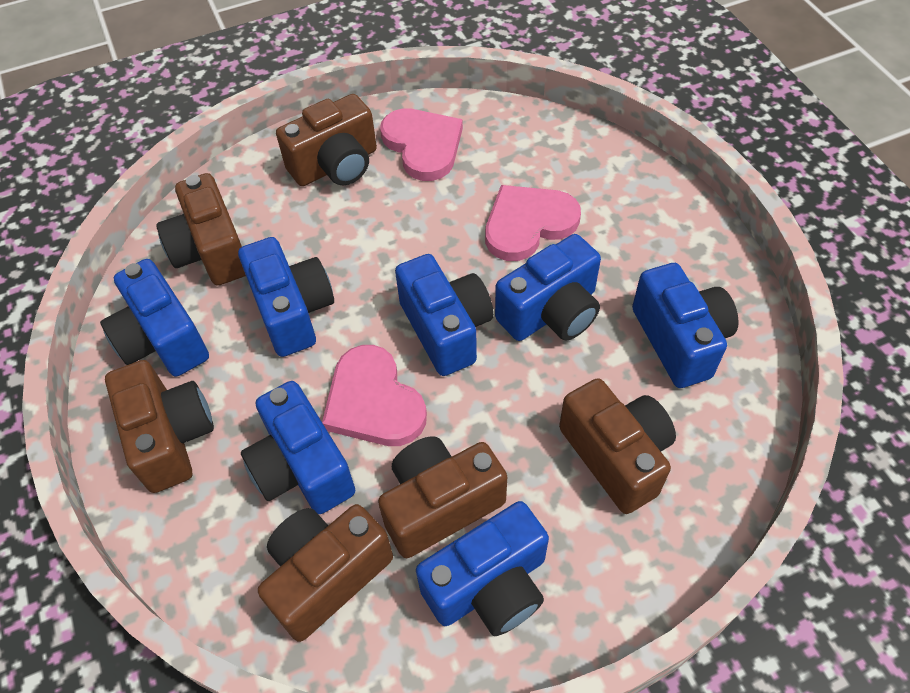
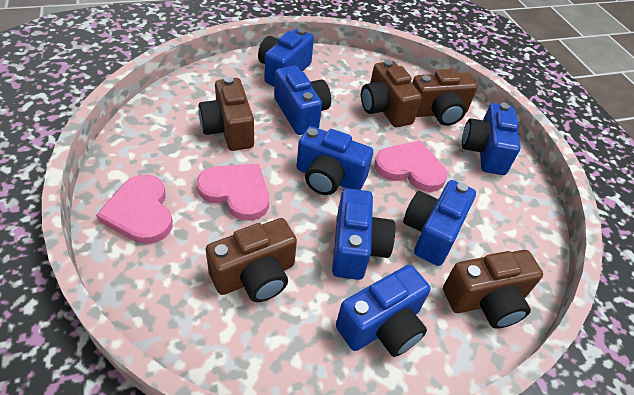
brown camera: 6 -> 5

